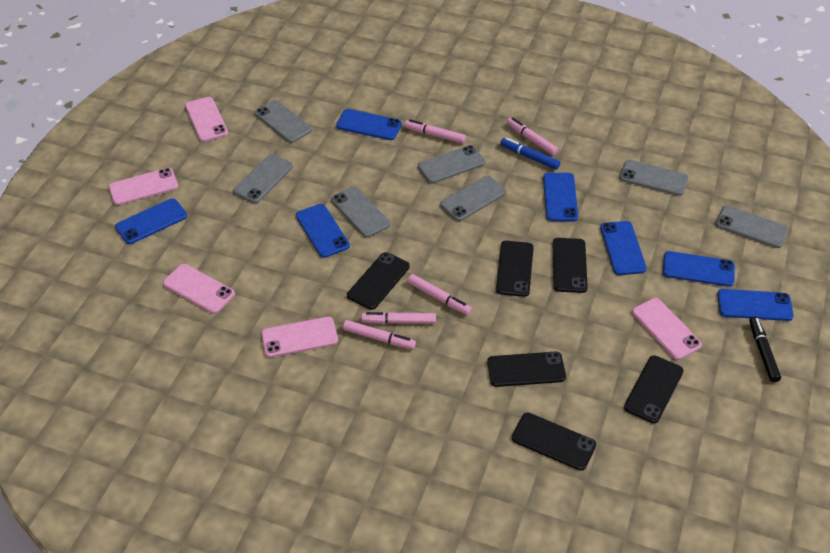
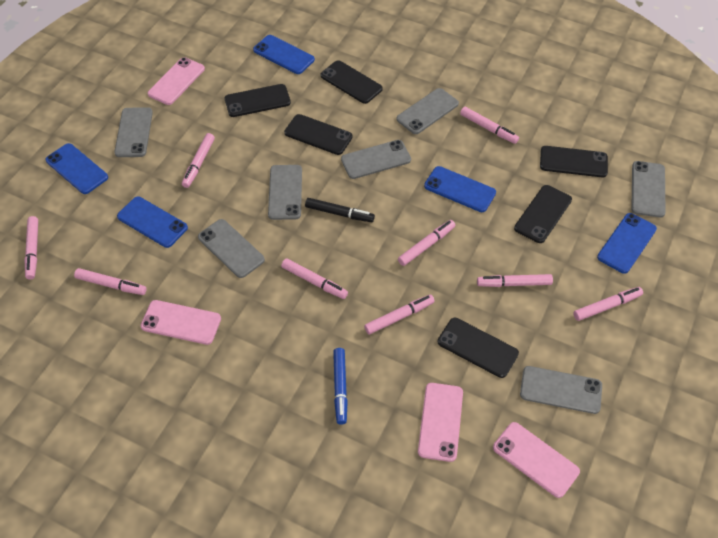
blue phone: 7 -> 5
pink marker: 5 -> 9
pink phone: 5 -> 4

